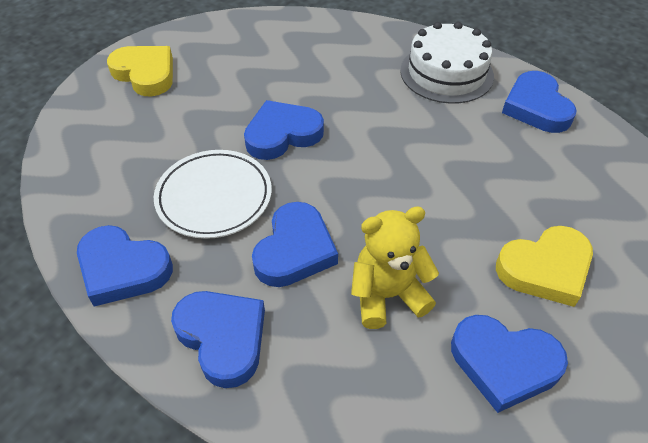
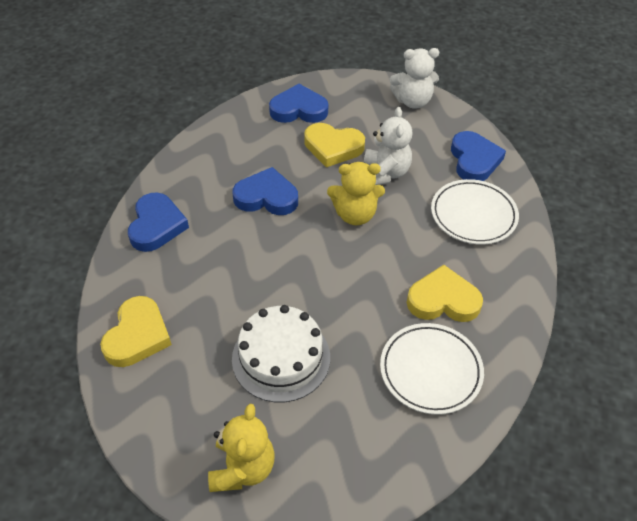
blue heart: 6 -> 4
white plate: 1 -> 2
white teddy bear: 0 -> 2
yellow heart: 2 -> 3
yellow teddy bear: 1 -> 2

